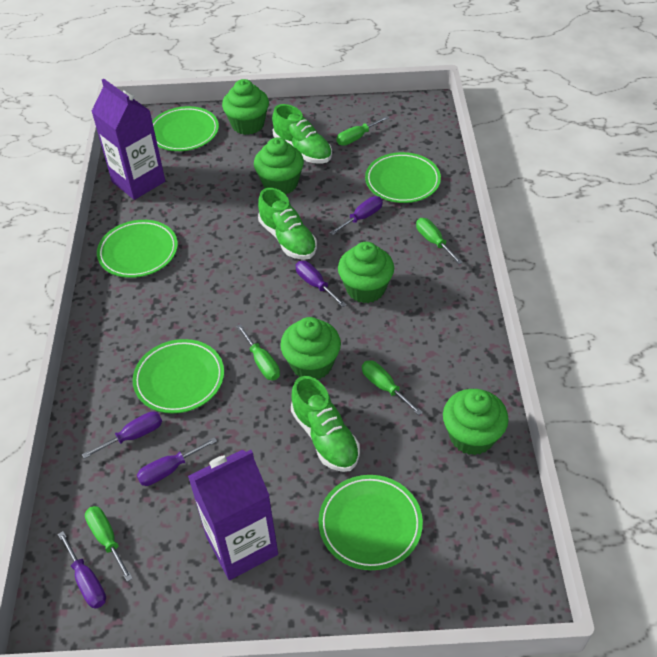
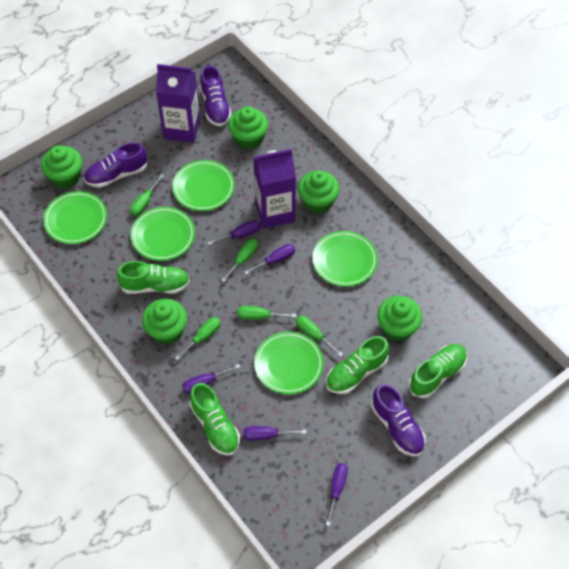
green shoe: 3 -> 4
purple shoe: 0 -> 3

